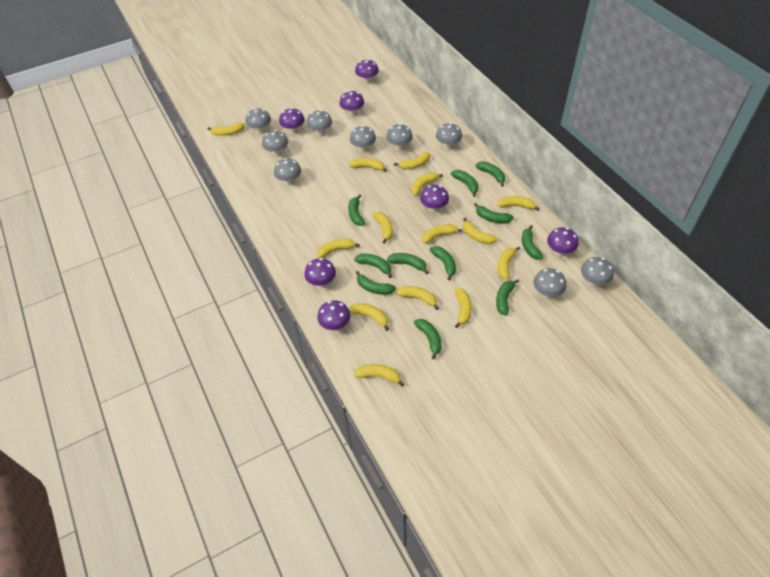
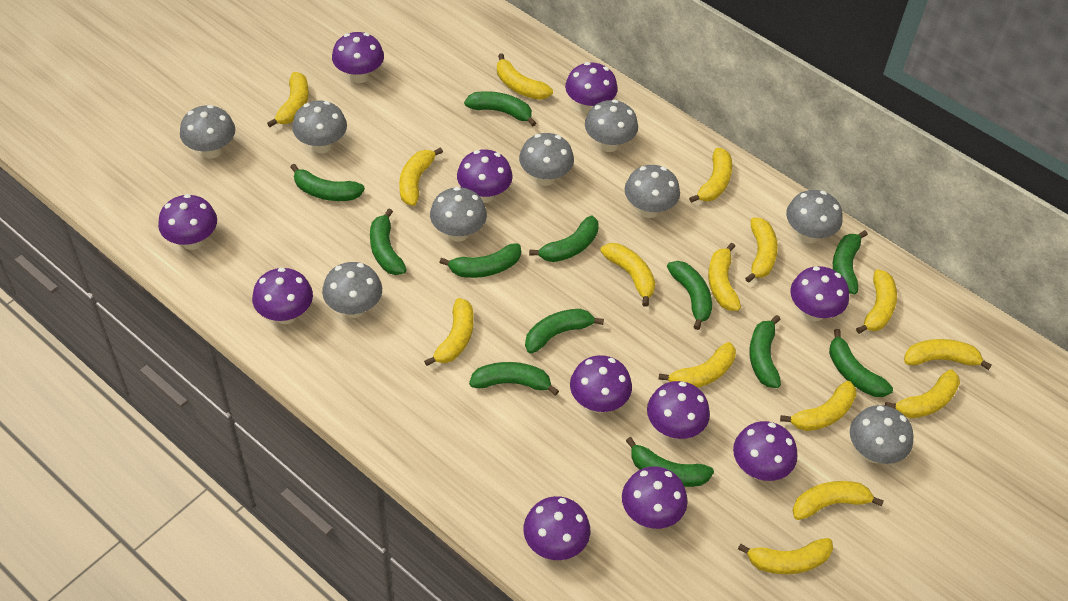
green banana: 11 -> 12
purple mushroom: 7 -> 11
yellow banana: 14 -> 15

